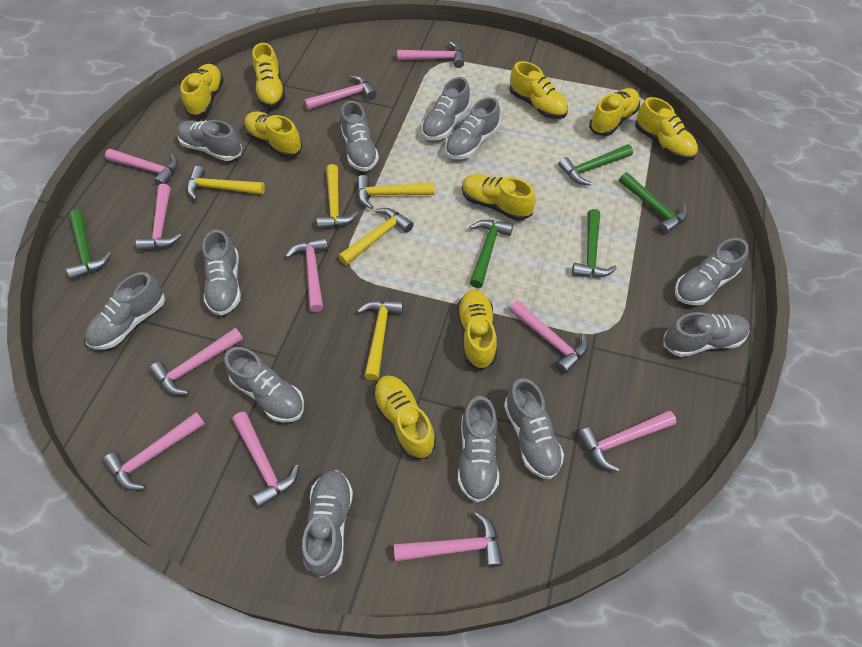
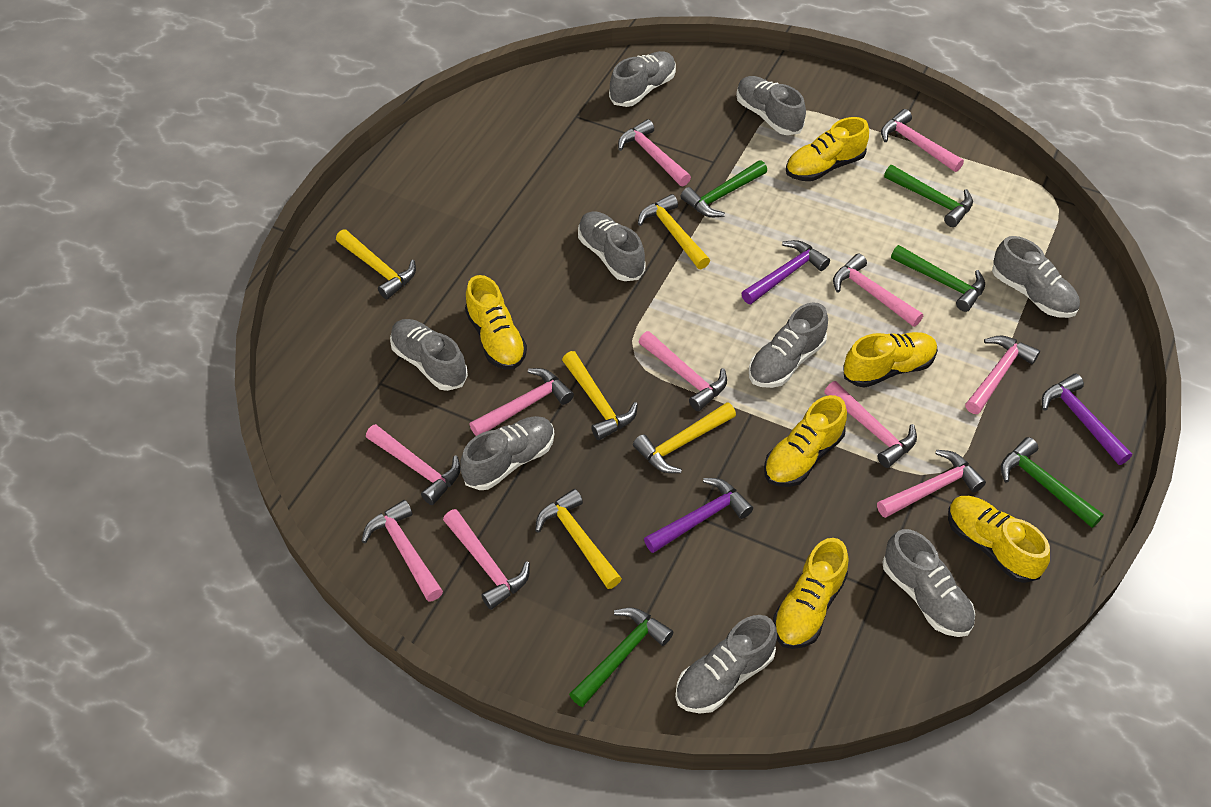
grey shoe: 12 -> 9
purple hammer: 0 -> 3
yellow shoe: 9 -> 6

